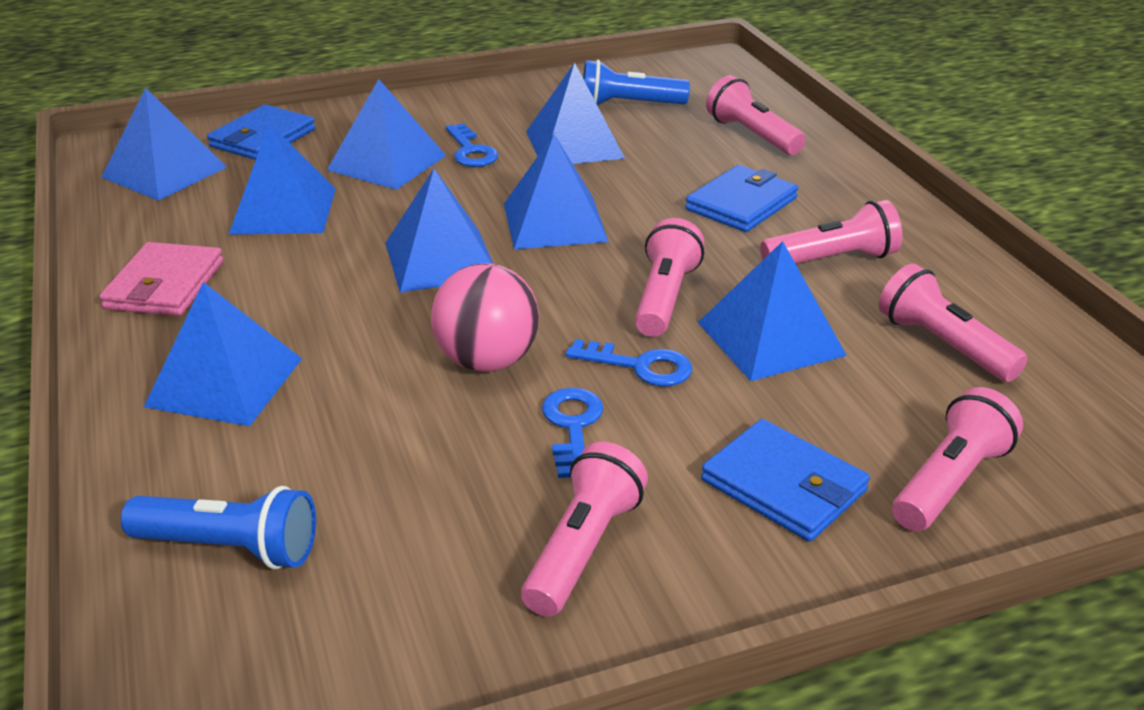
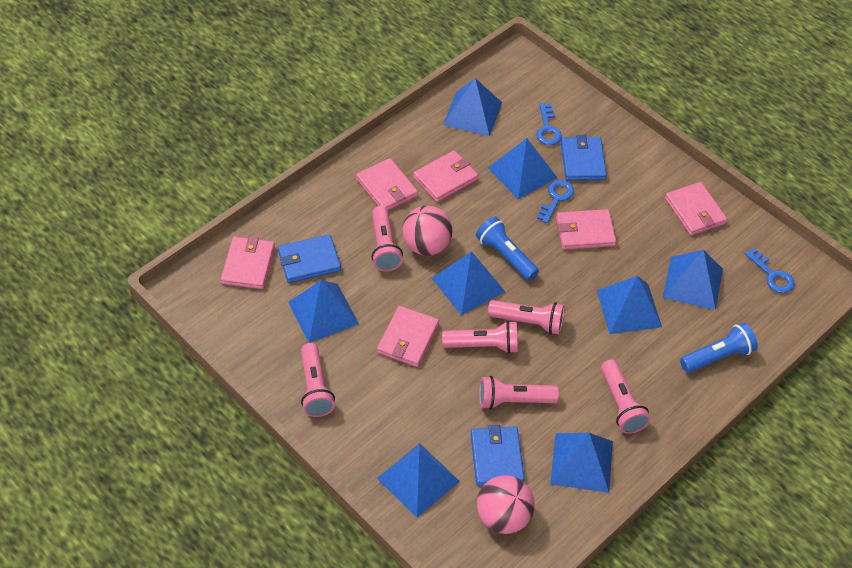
pink ball: 1 -> 2
pink wallet: 1 -> 6

